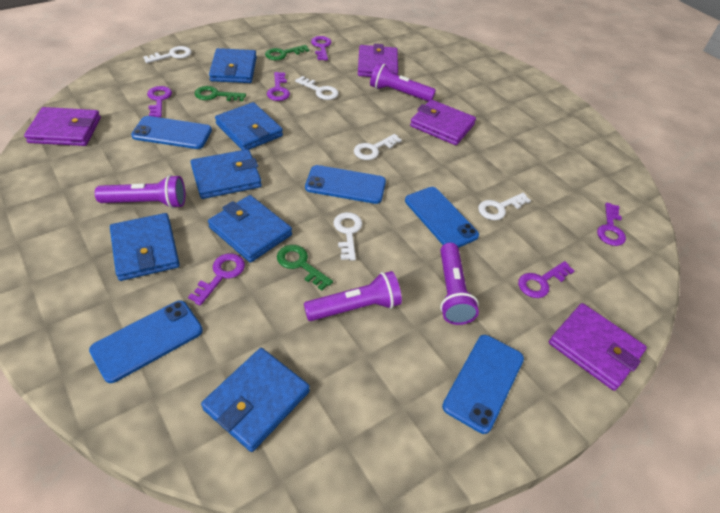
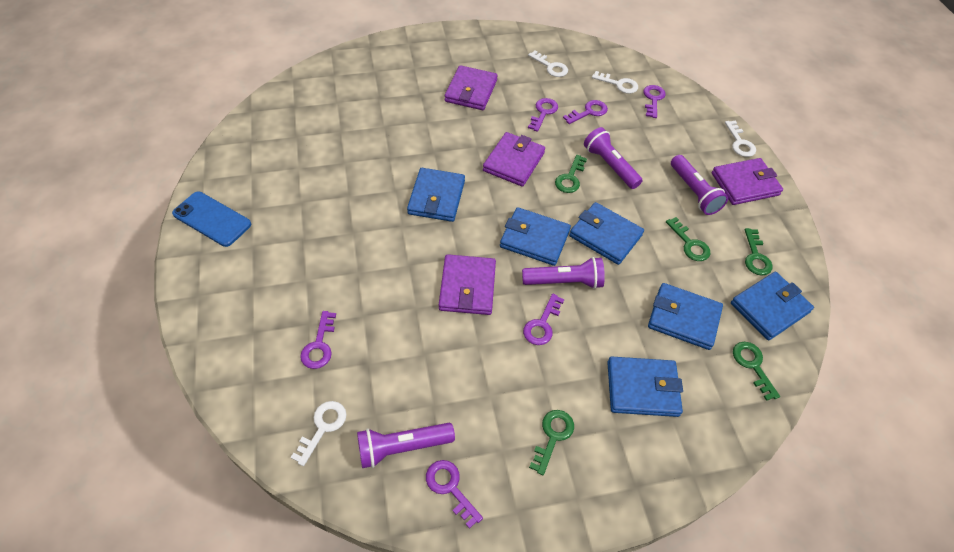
blue phone: 5 -> 1
green key: 3 -> 5
white key: 5 -> 4

